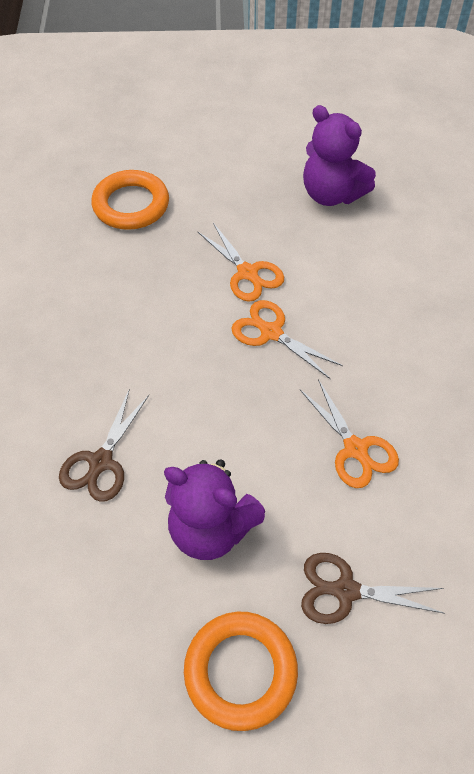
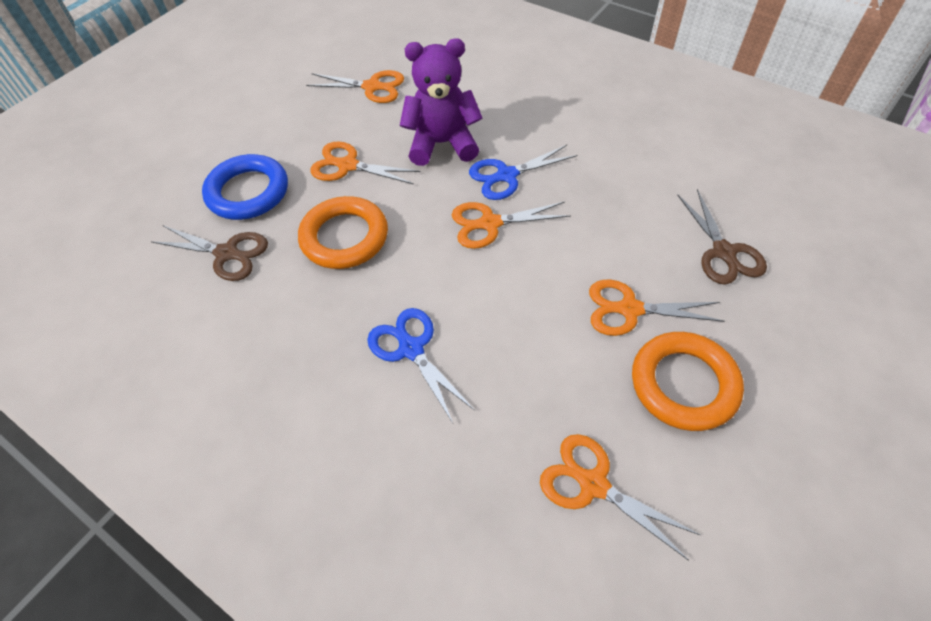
blue ring: 0 -> 1
blue scissors: 0 -> 2
orange scissors: 3 -> 5
purple teddy bear: 2 -> 1

